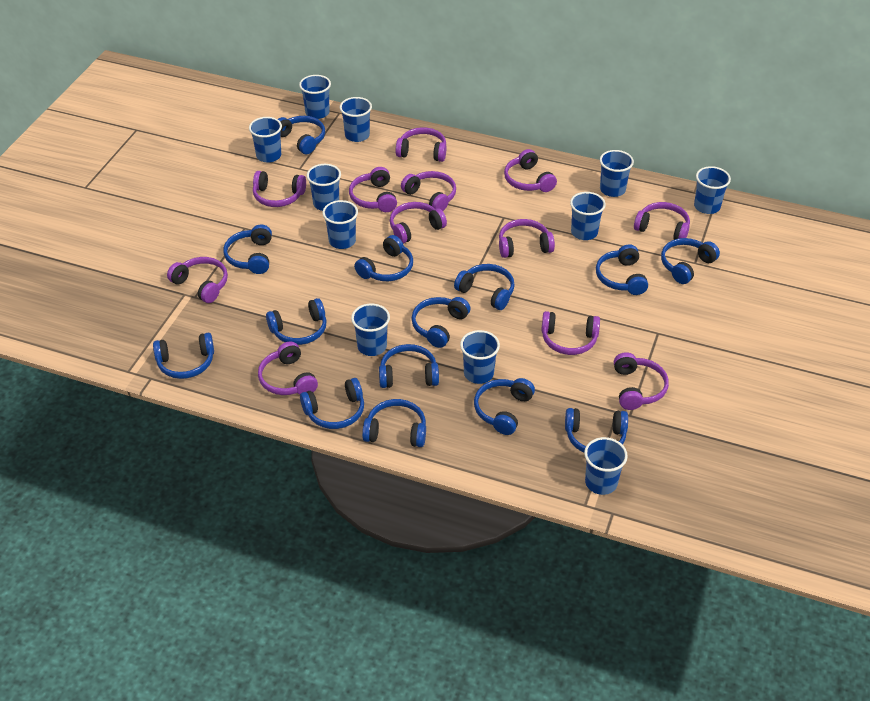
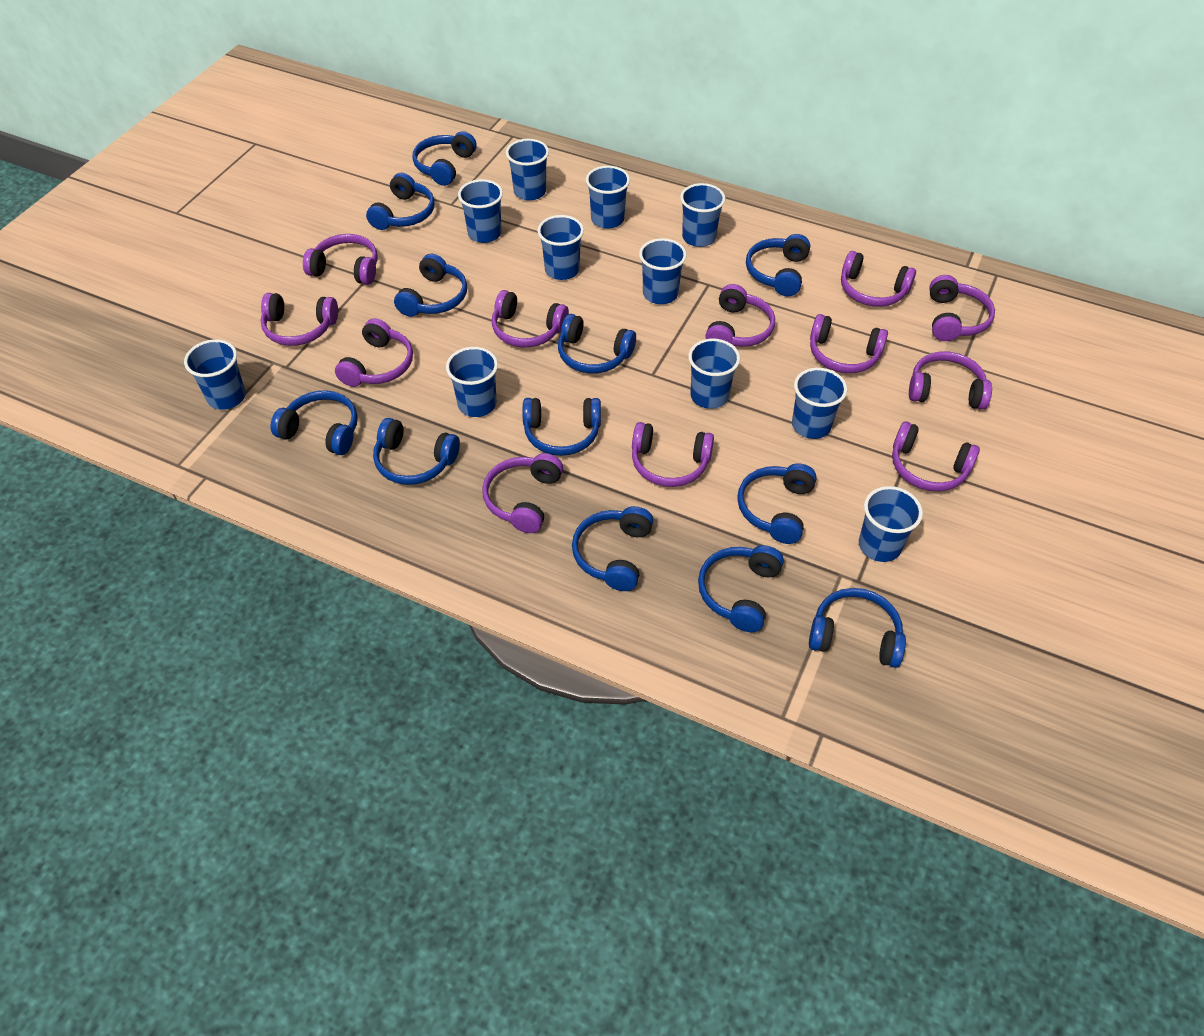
blue headphones: 14 -> 12

